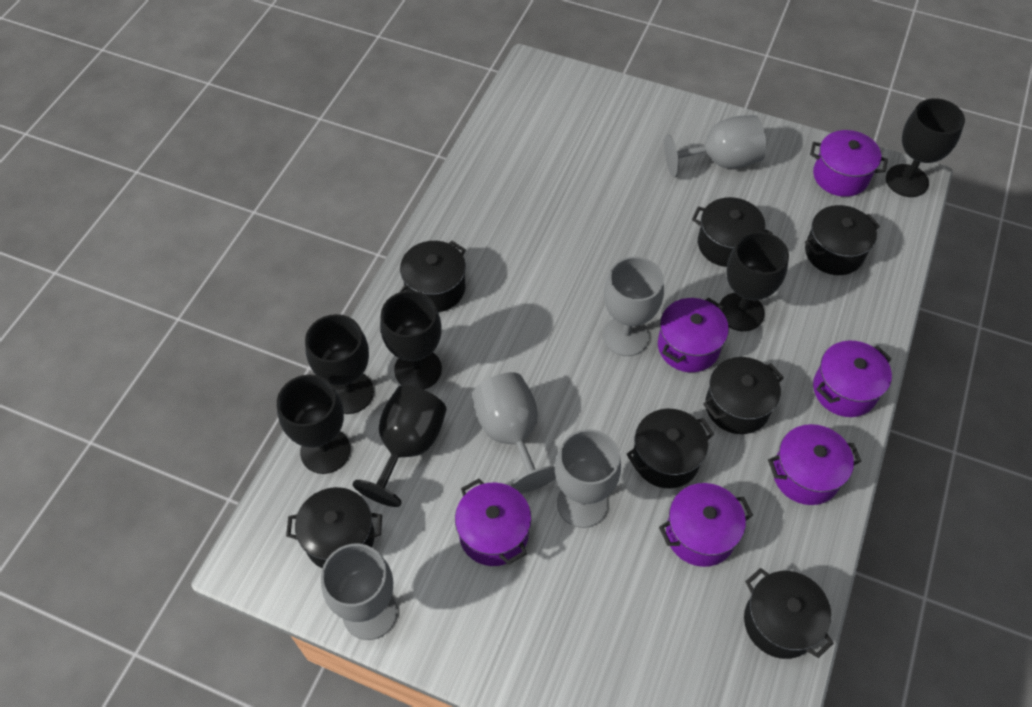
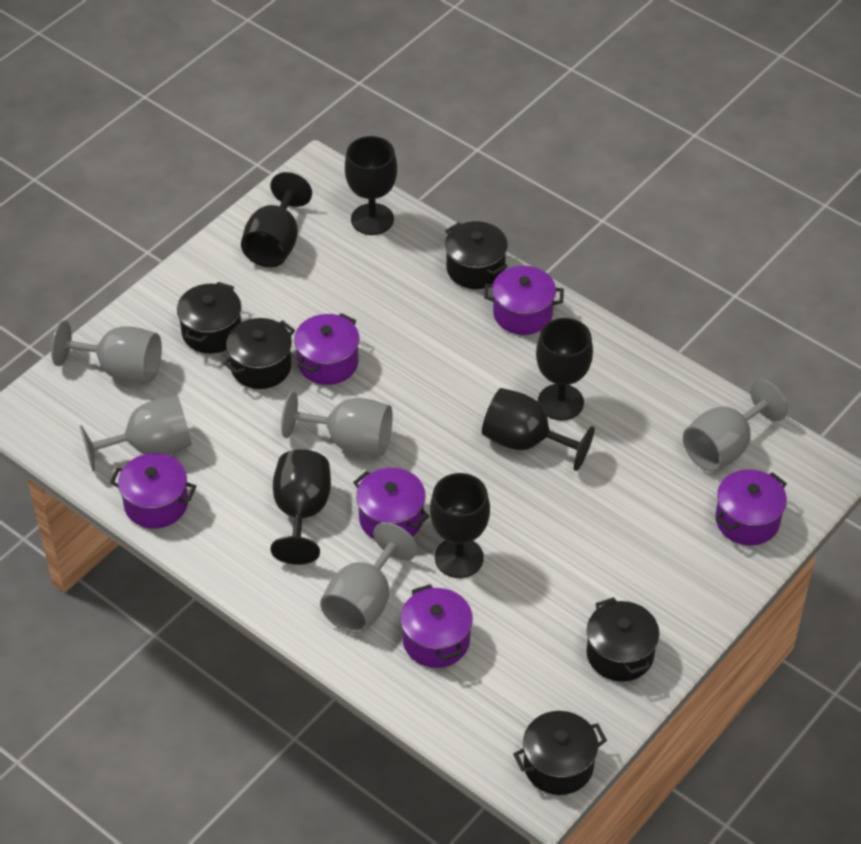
black pot: 7 -> 5

